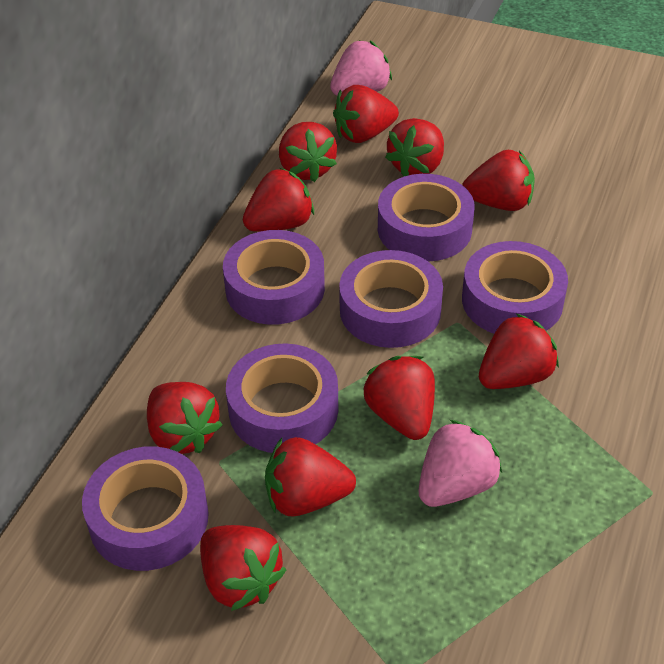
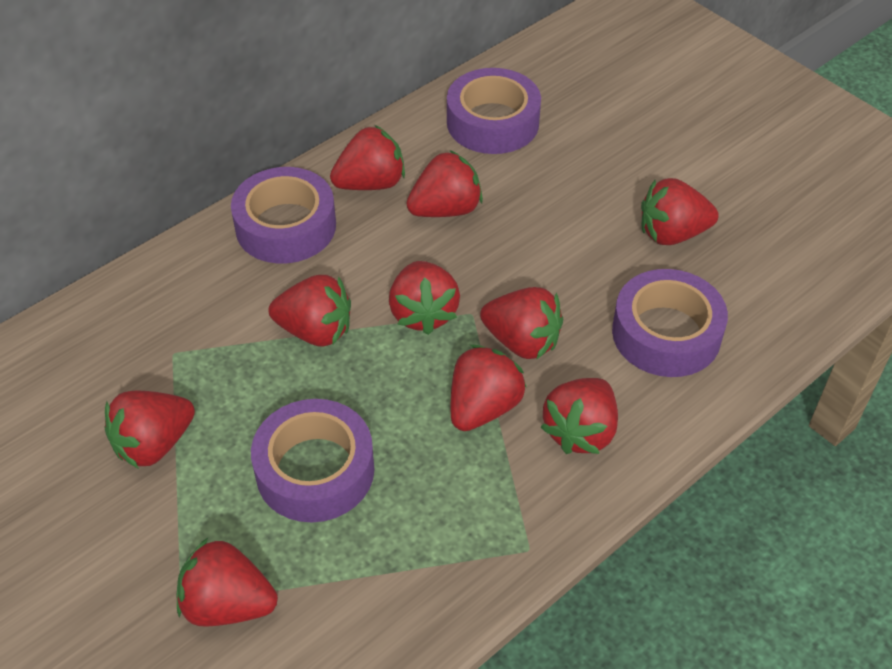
pink strawberry: 2 -> 0
purple tape: 6 -> 4

